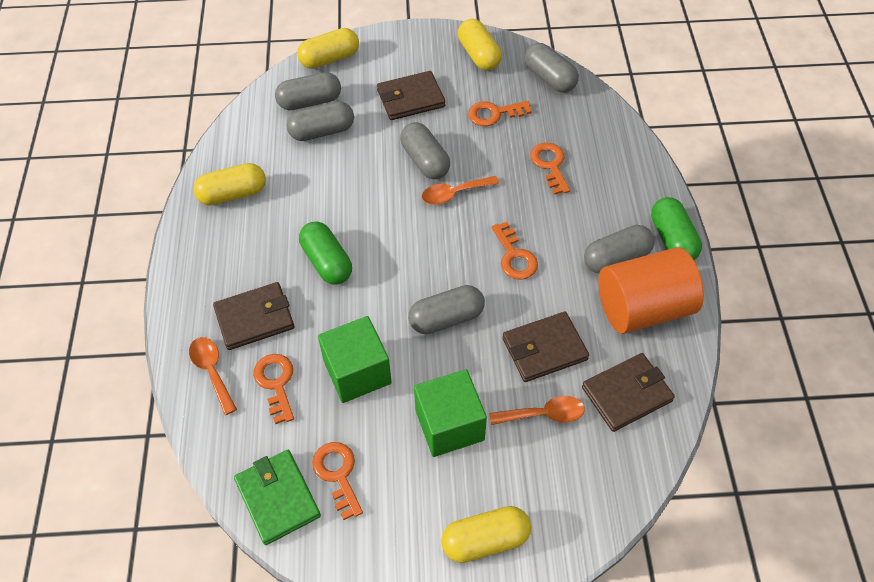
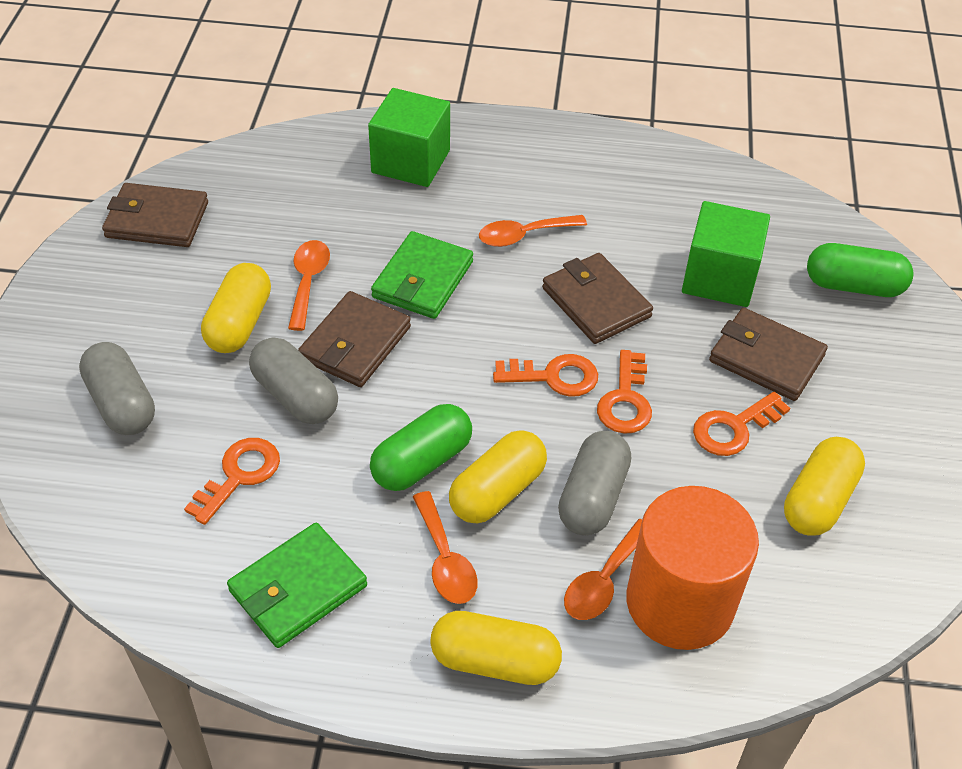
green wallet: 1 -> 2
grey capsule: 6 -> 3
orange key: 5 -> 4
orange spoon: 3 -> 4

